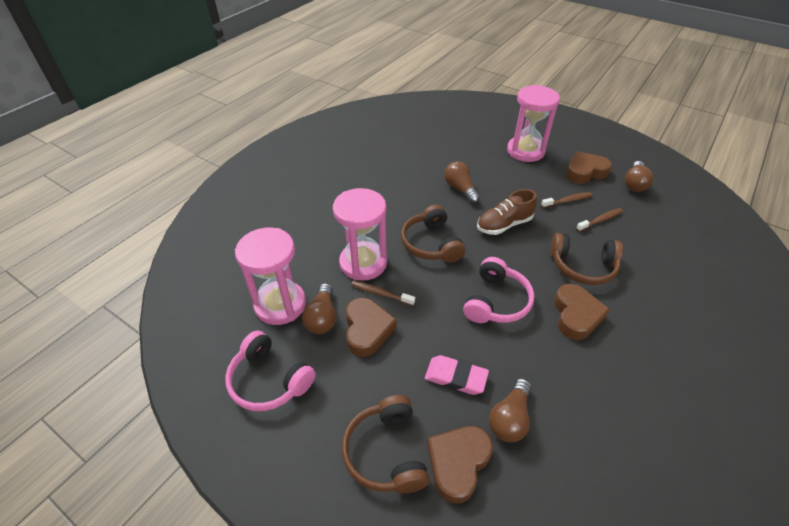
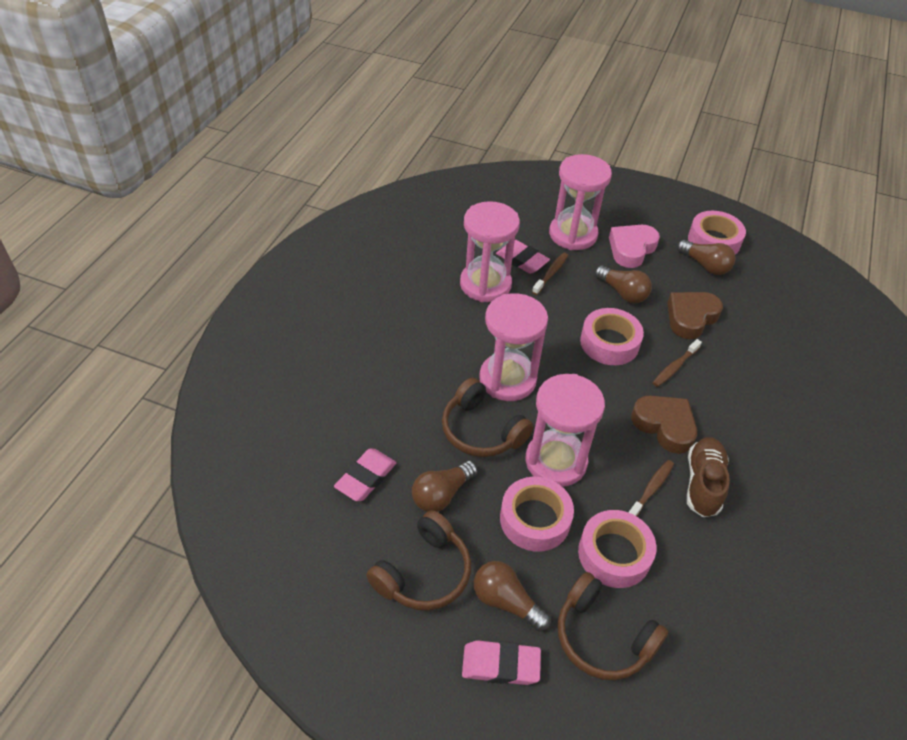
brown heart: 4 -> 2
pink eraser: 1 -> 3
pink headphones: 2 -> 0
pink heart: 0 -> 1
pink hourglass: 3 -> 4
pink tape: 0 -> 4

